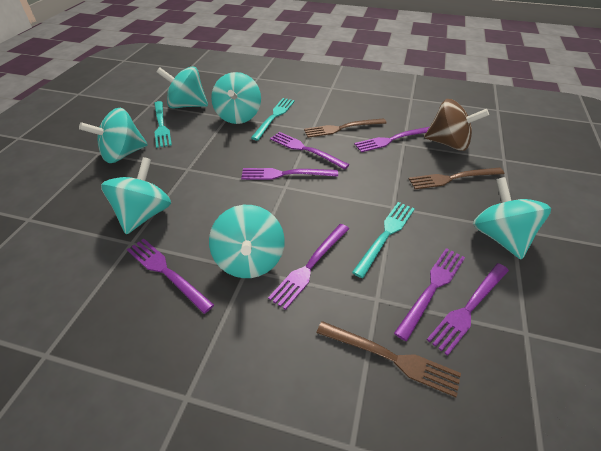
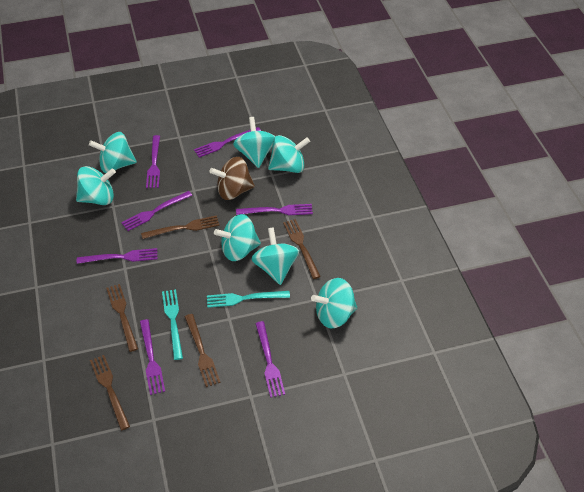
brown fork: 3 -> 5
turquoise fork: 3 -> 2
turquoise spinning top: 6 -> 7

